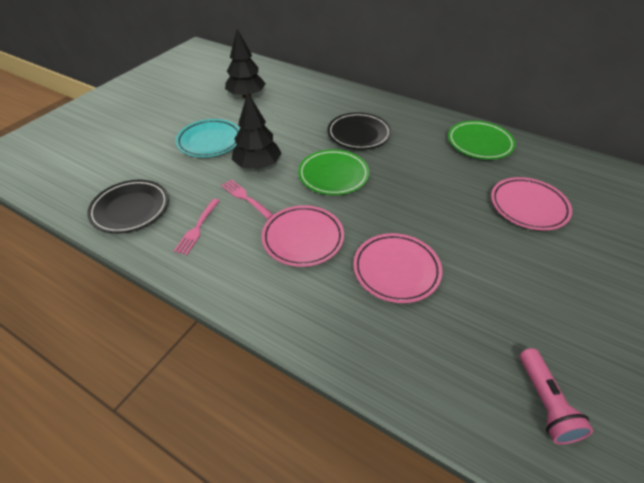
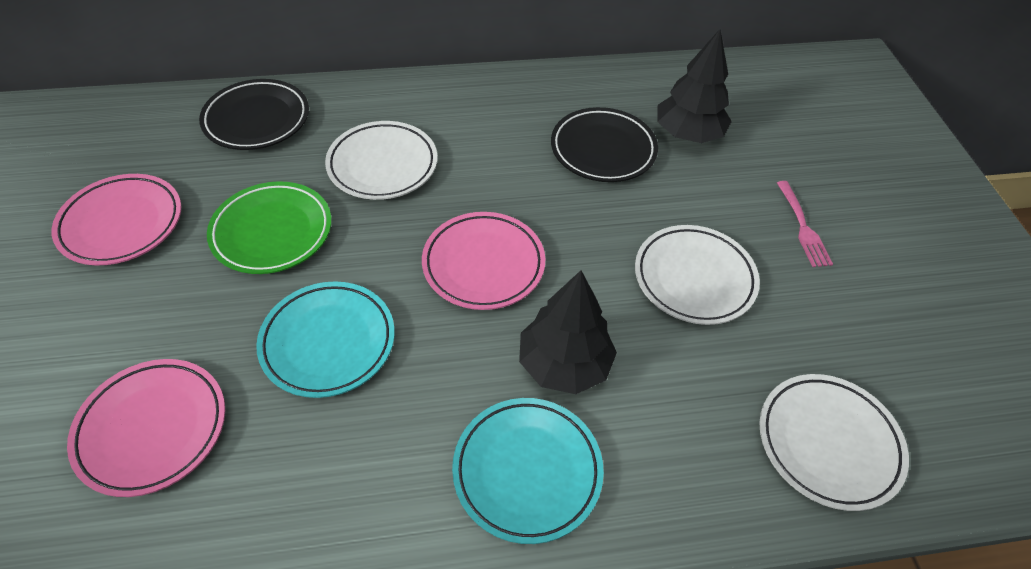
green plate: 2 -> 1
pink flashlight: 1 -> 0
pink fork: 2 -> 1
turquoise plate: 1 -> 2
white plate: 0 -> 3

